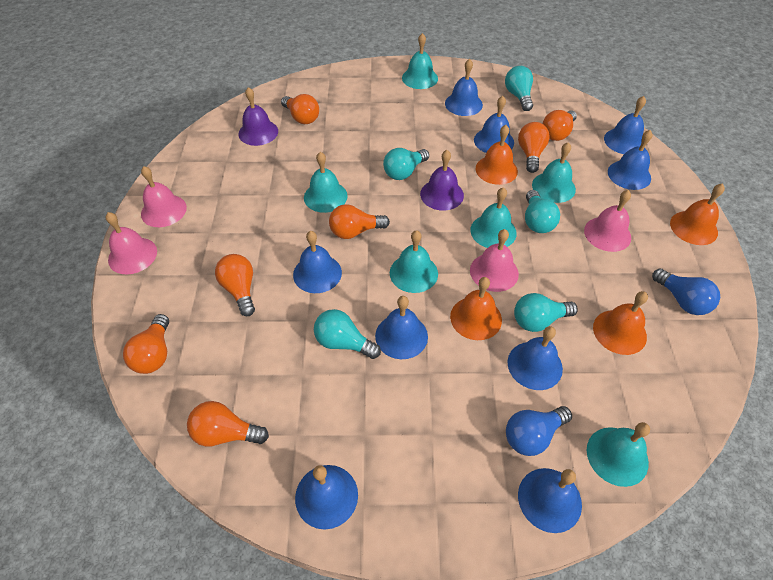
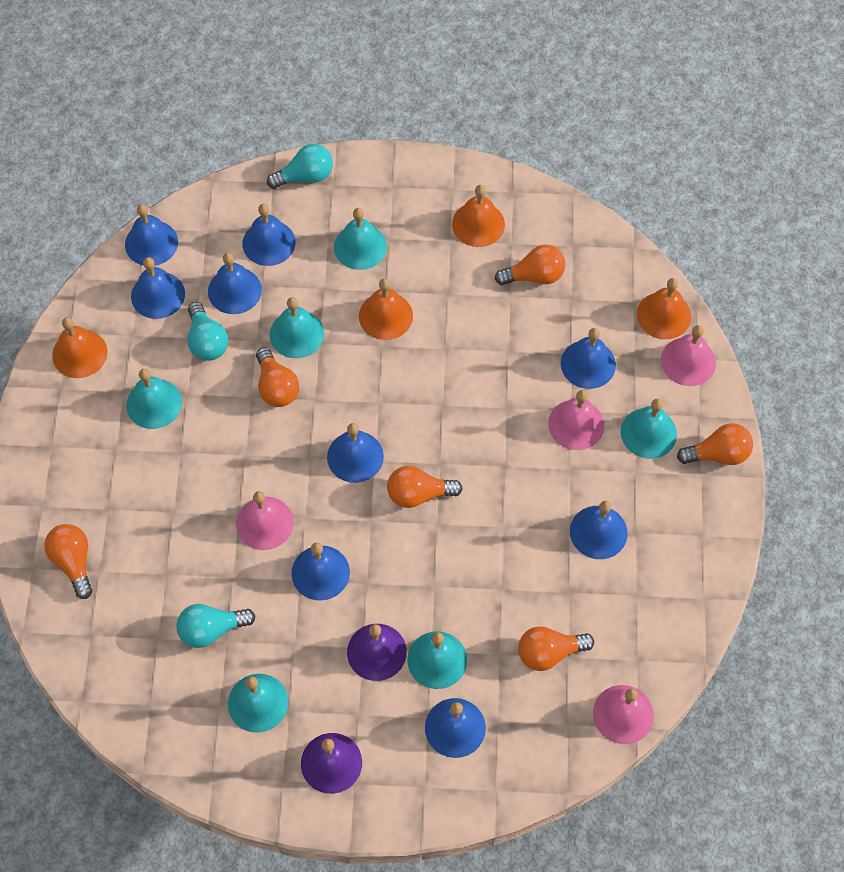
blue light bulb: 2 -> 0
orange light bulb: 7 -> 6
turquoise light bulb: 5 -> 3

